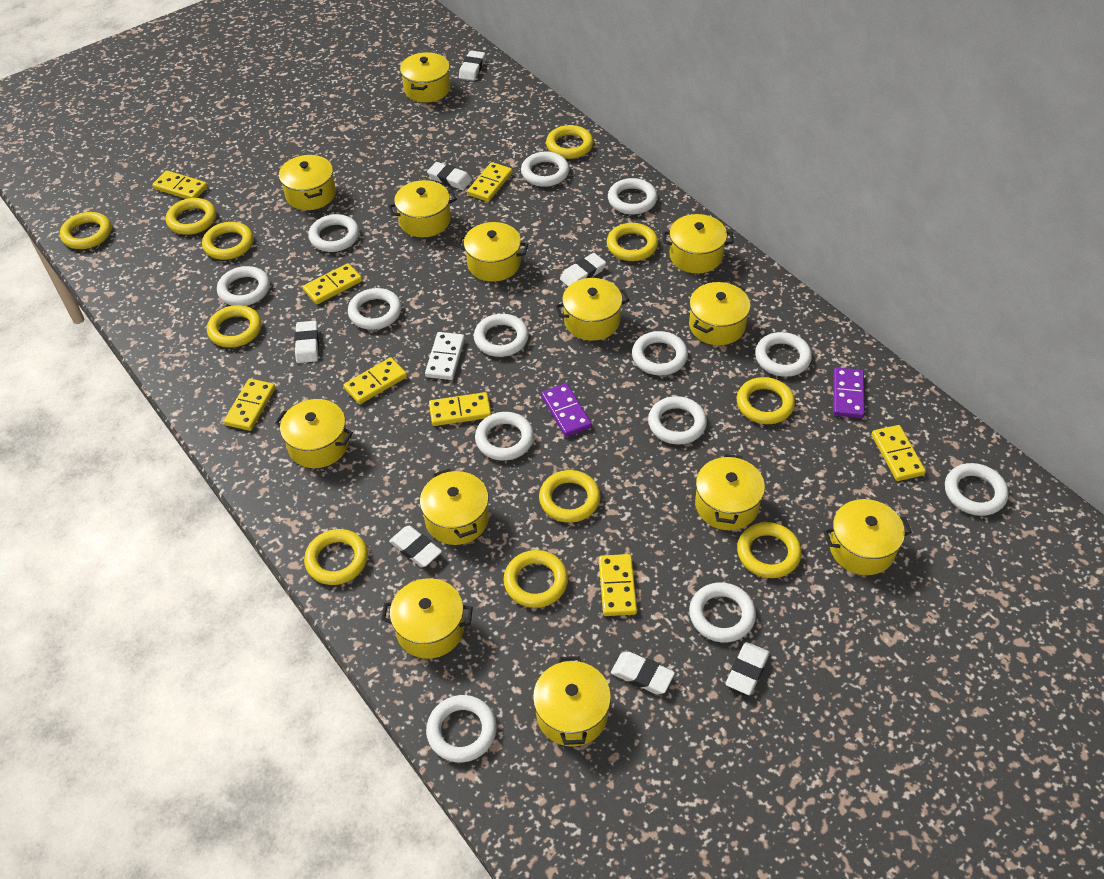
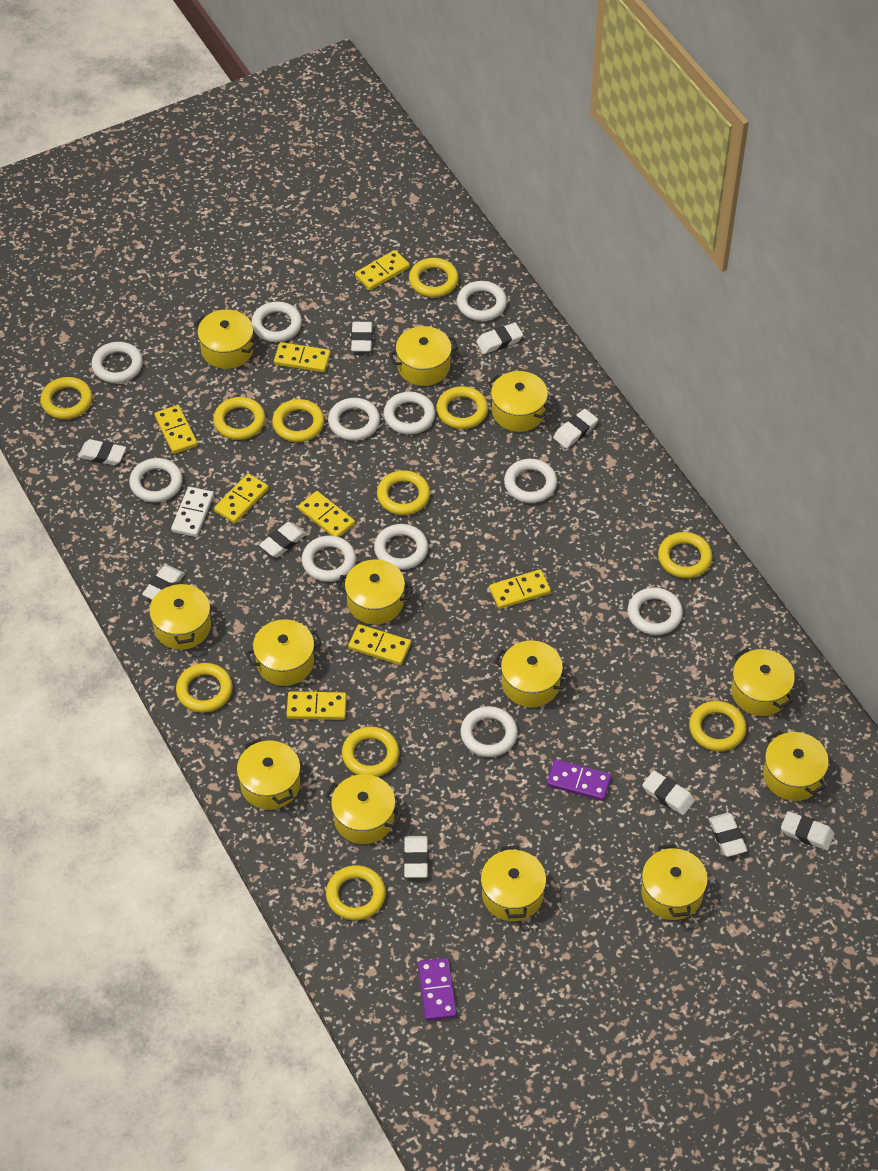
white eraser: 7 -> 10
white ring: 13 -> 11

